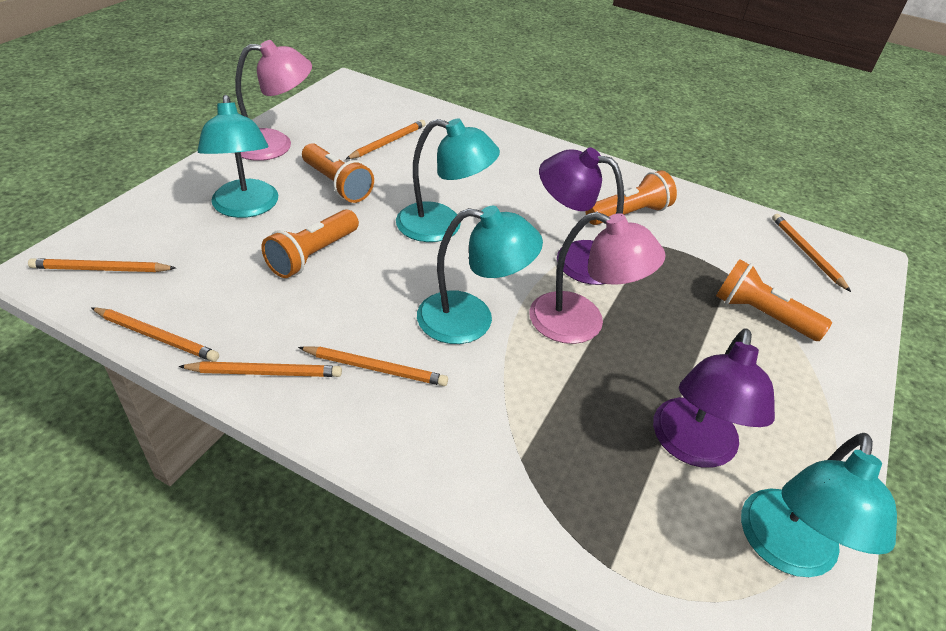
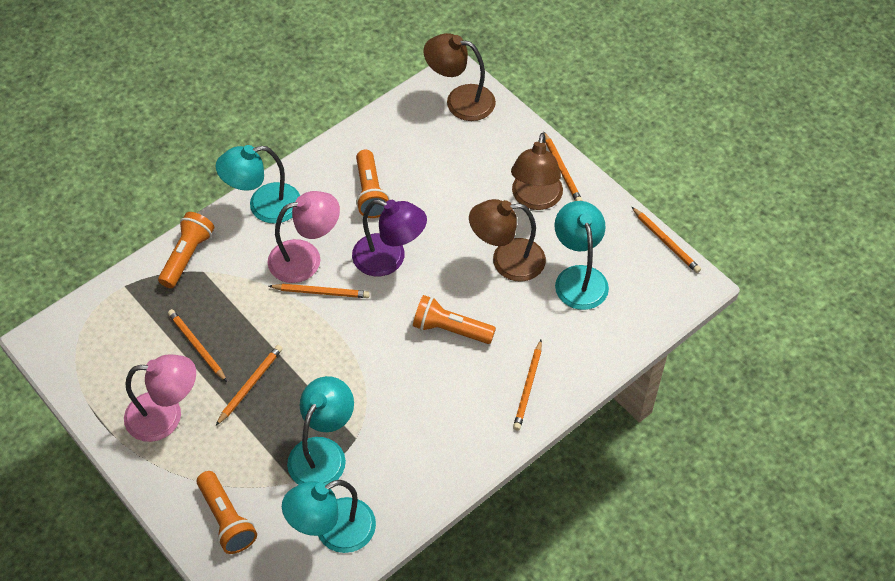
brown lamp: 0 -> 3
purple lamp: 2 -> 1

